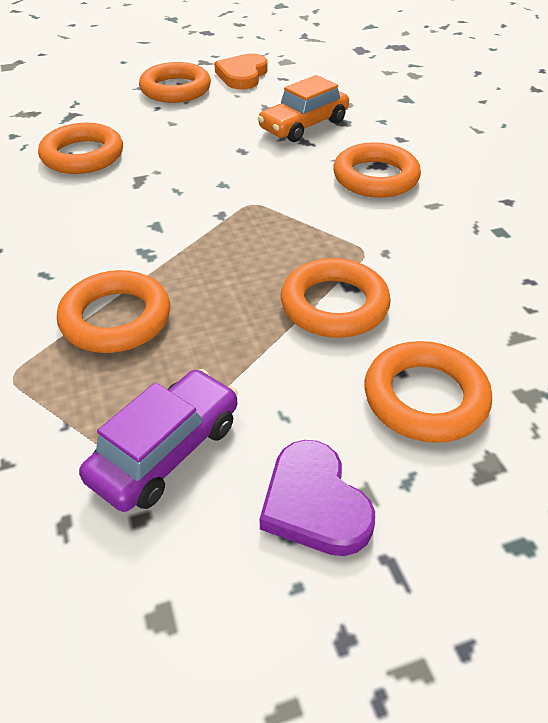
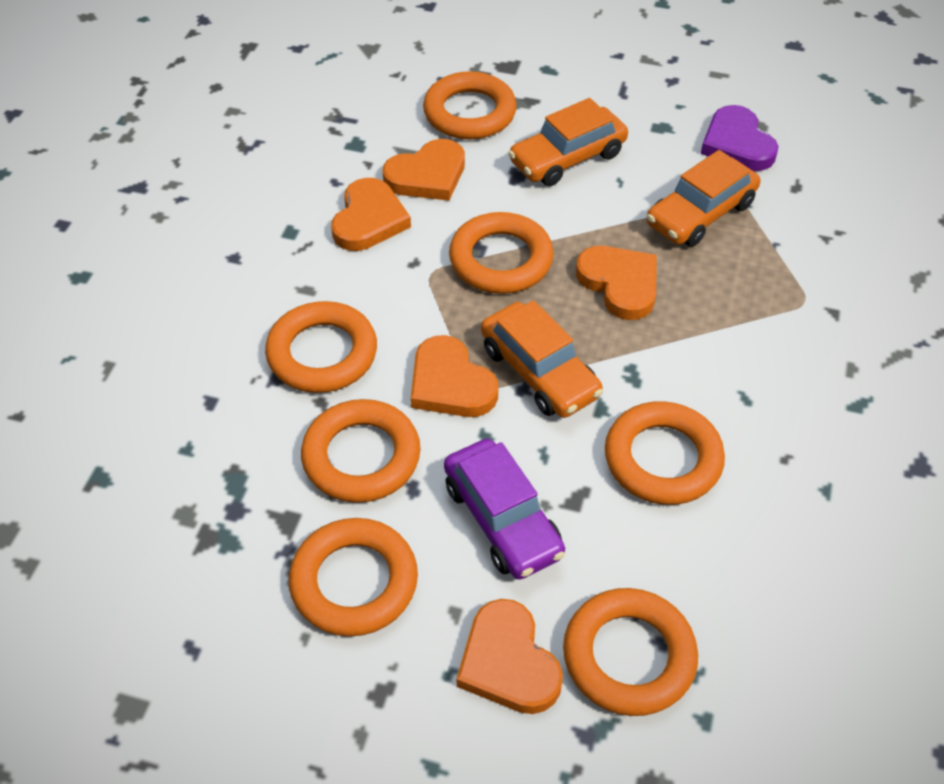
orange car: 1 -> 3
orange heart: 1 -> 5
orange ring: 6 -> 7

